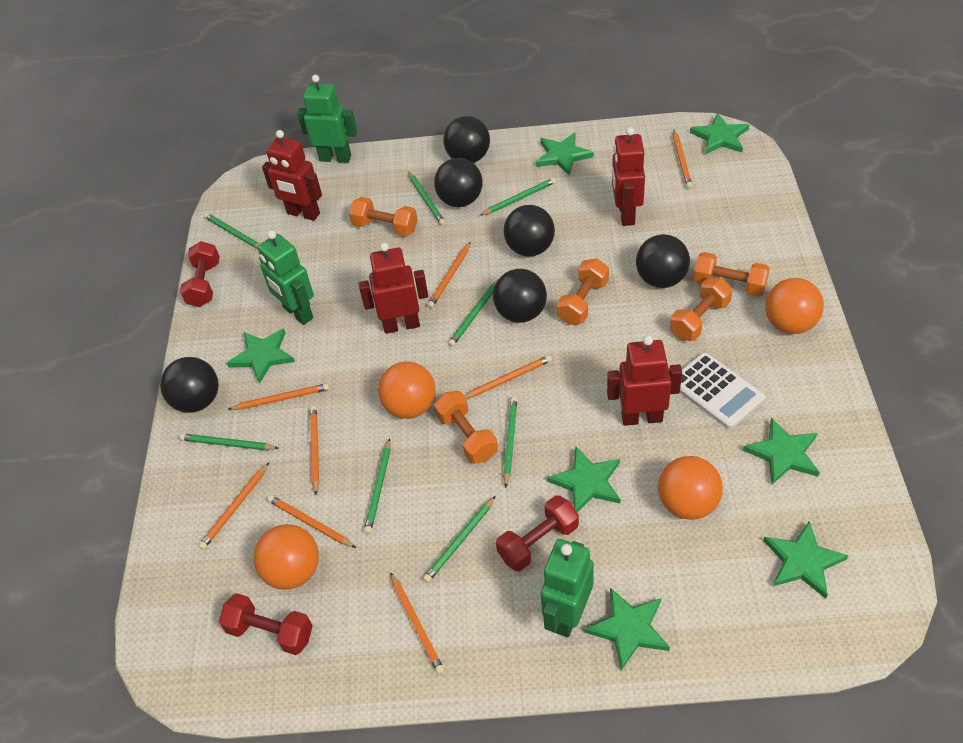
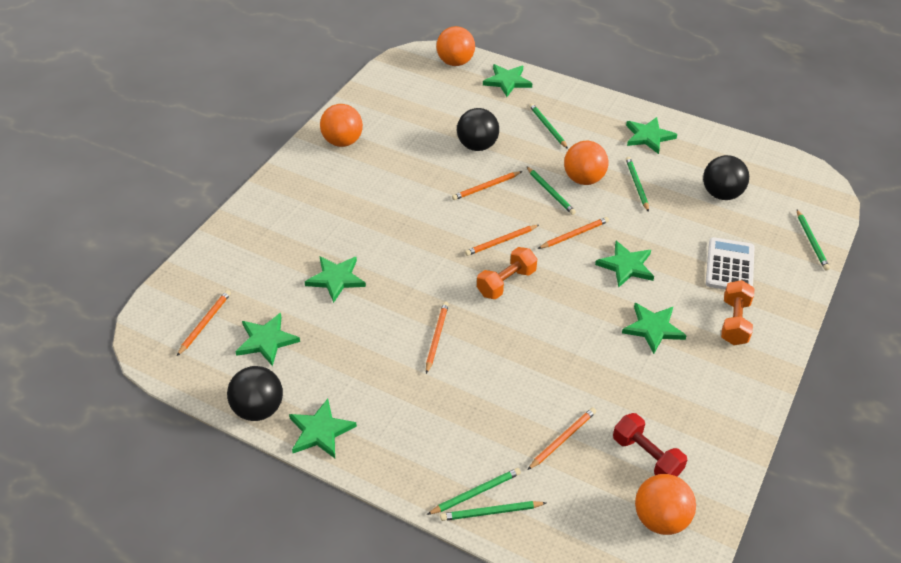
black ball: 6 -> 3
green pencil: 8 -> 6
green robot: 3 -> 0
orange dumbbell: 5 -> 2
orange pencil: 8 -> 6
red dumbbell: 3 -> 1
red robot: 4 -> 0

